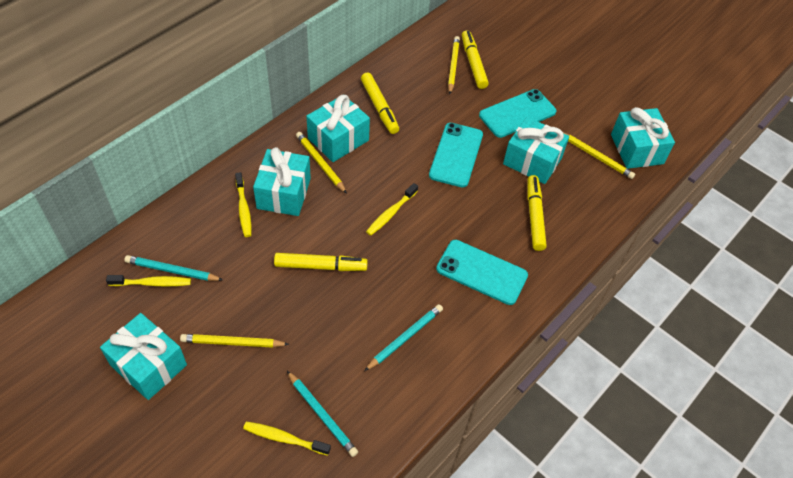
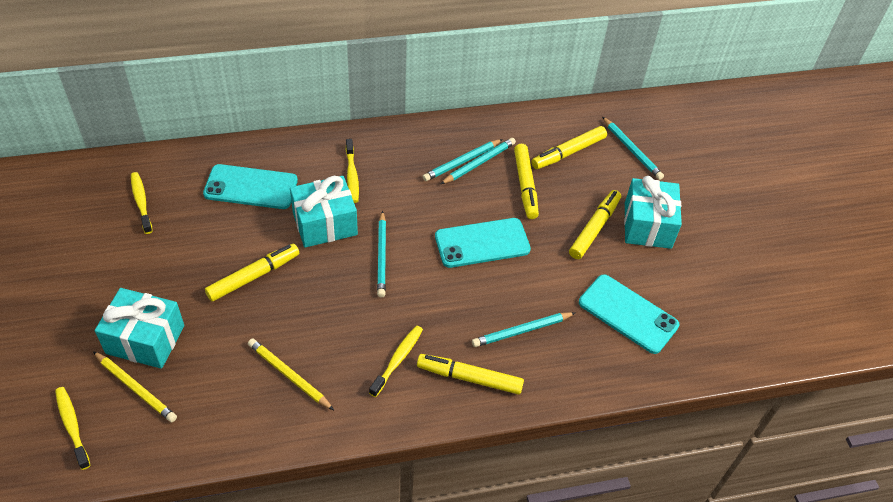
turquoise gift: 5 -> 3
turquoise pencil: 3 -> 5
yellow marker: 4 -> 5
yellow pencil: 4 -> 2

